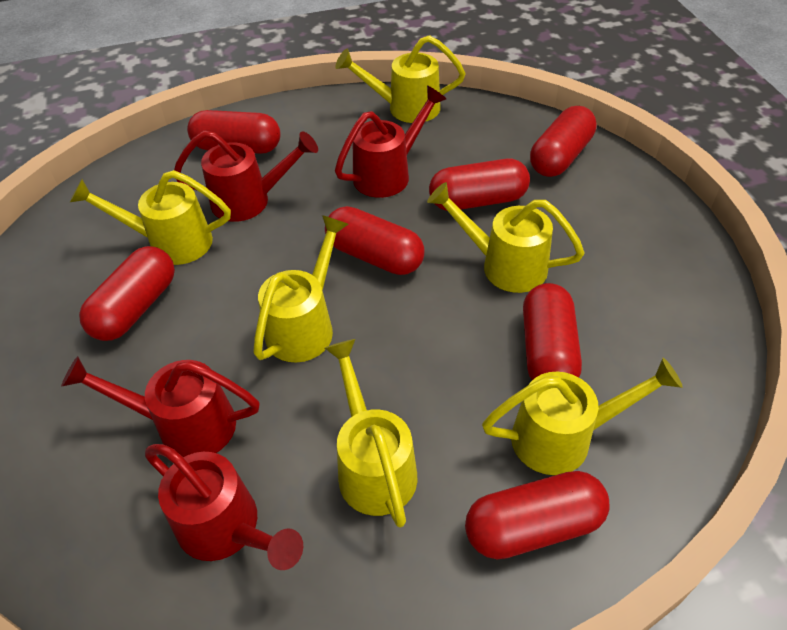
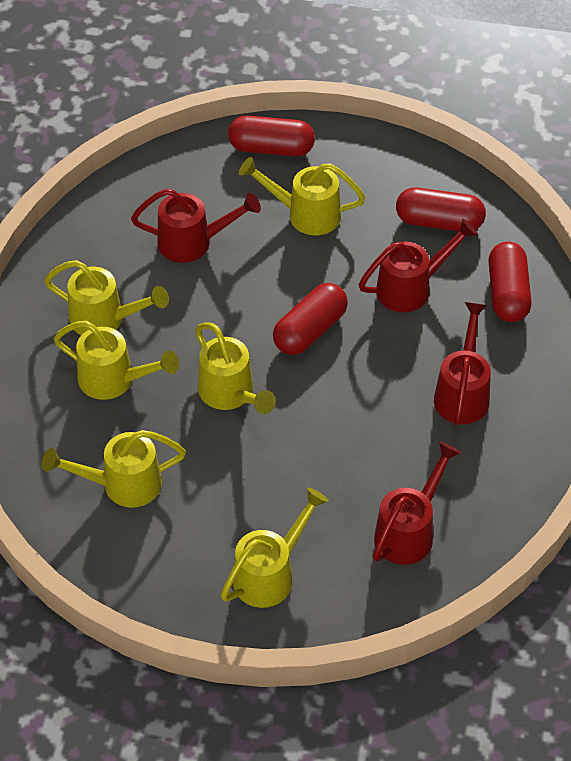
red capsule: 7 -> 4

